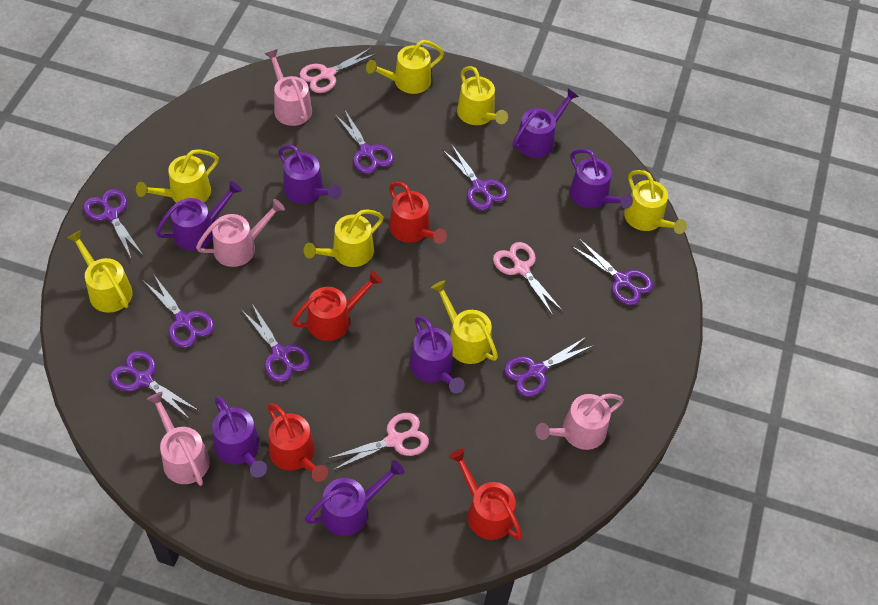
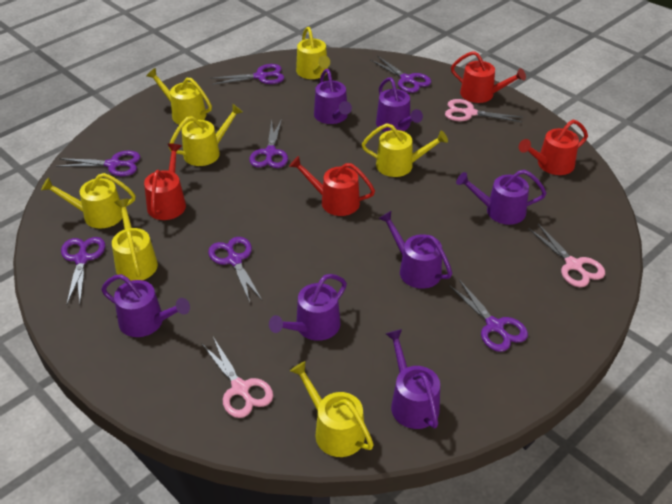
pink watering can: 4 -> 0
purple scissors: 8 -> 7

